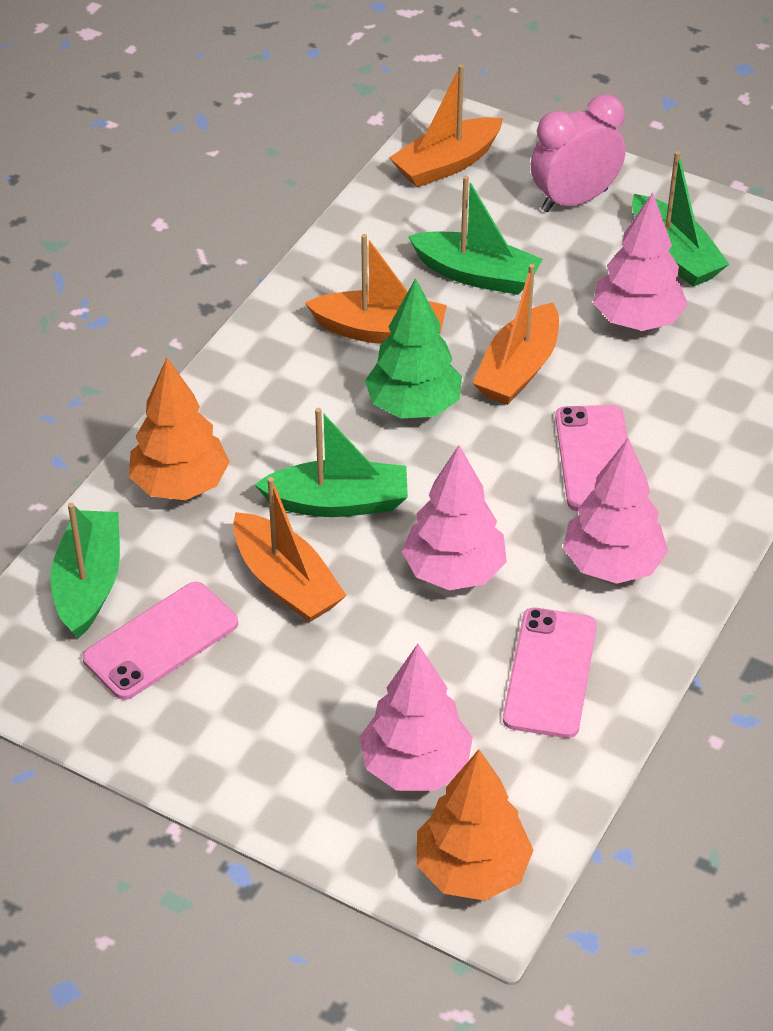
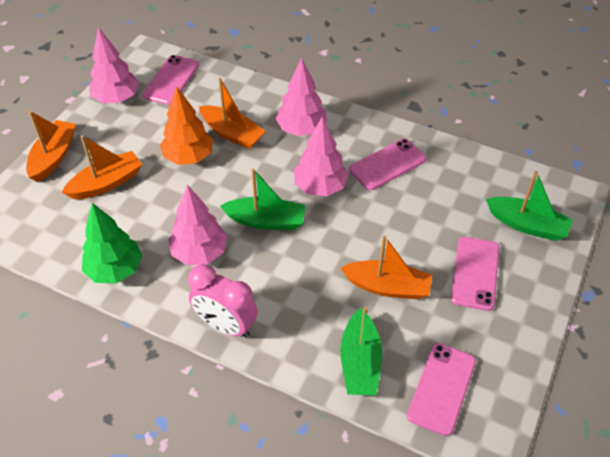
green boat: 4 -> 3
orange tree: 2 -> 1
pink phone: 3 -> 4

